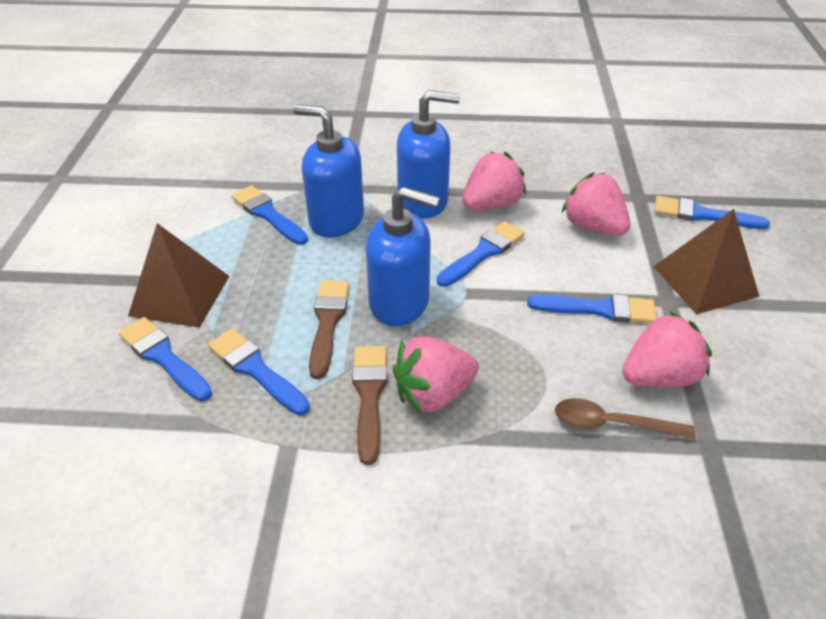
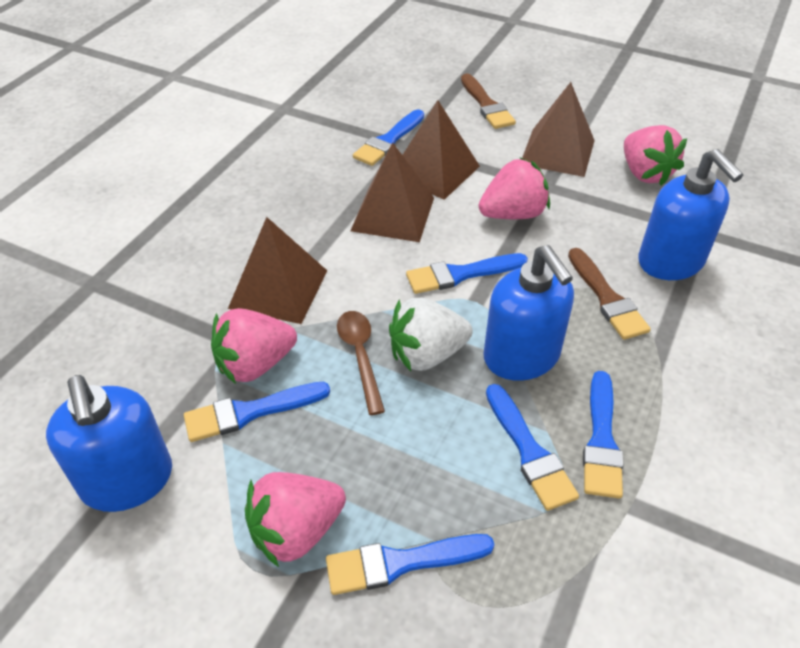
brown pyramid: 2 -> 4
white strawberry: 0 -> 1

